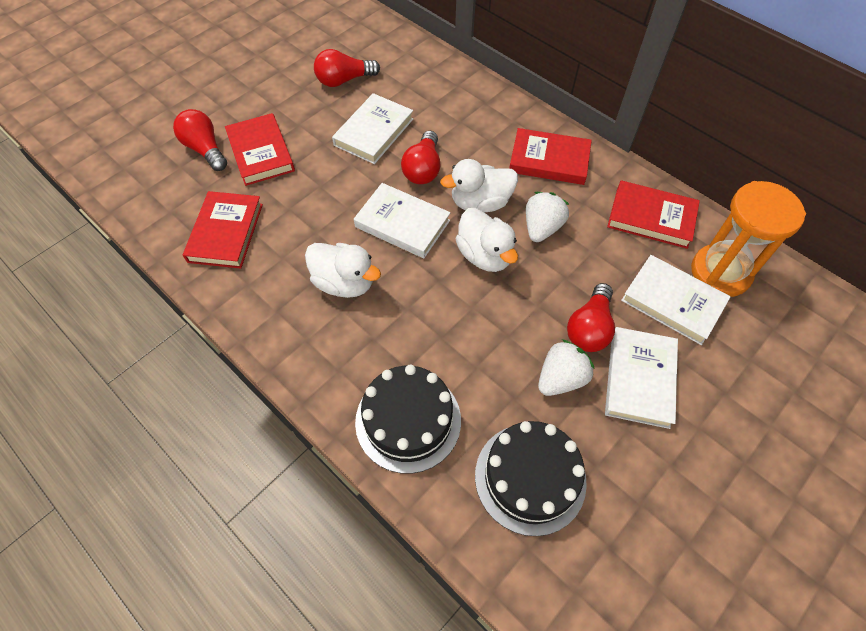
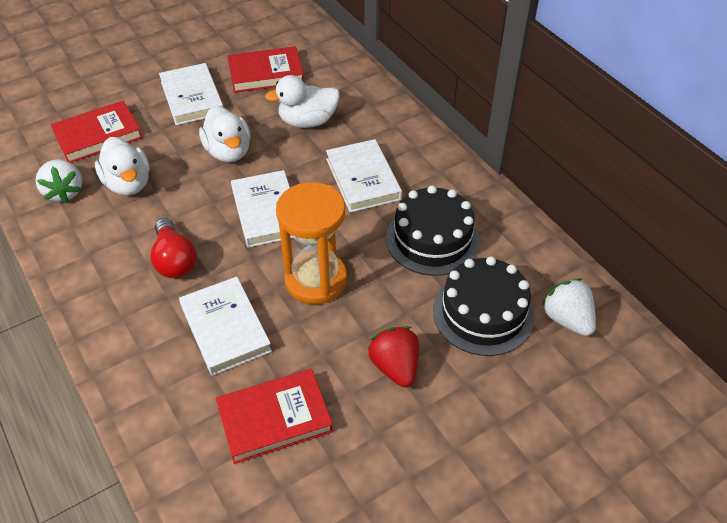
red book: 4 -> 3
red light bulb: 4 -> 1
red strawberry: 0 -> 1

